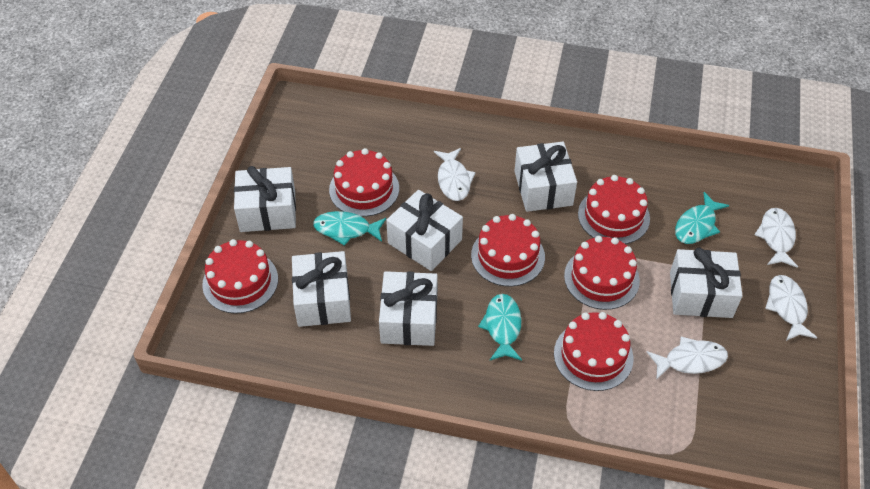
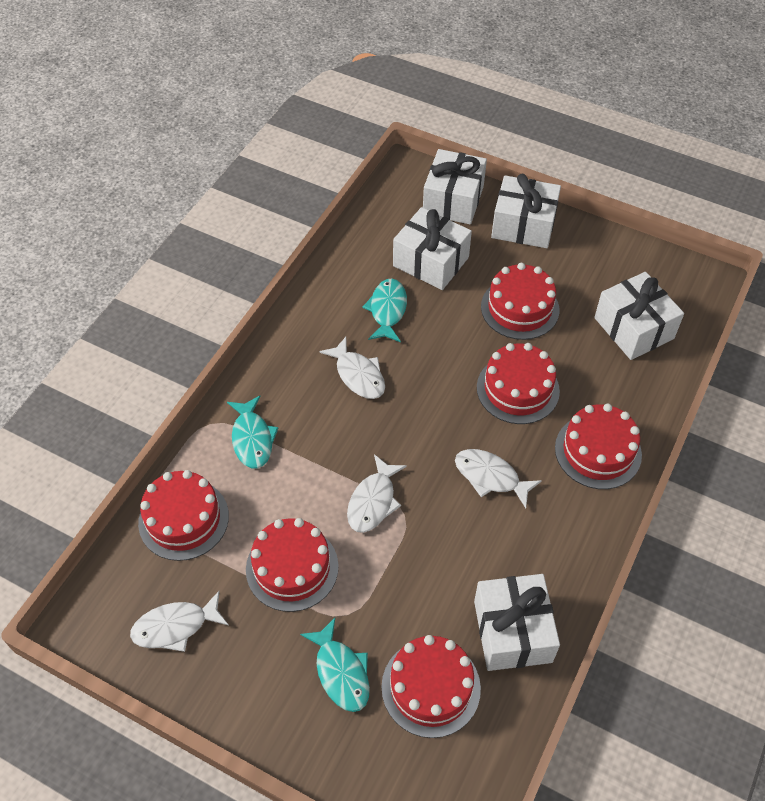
white gift: 6 -> 5

